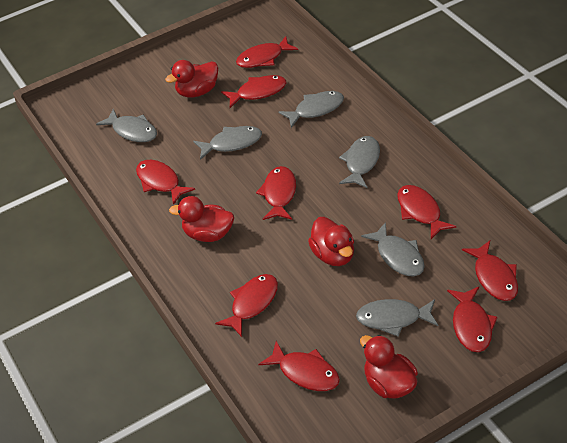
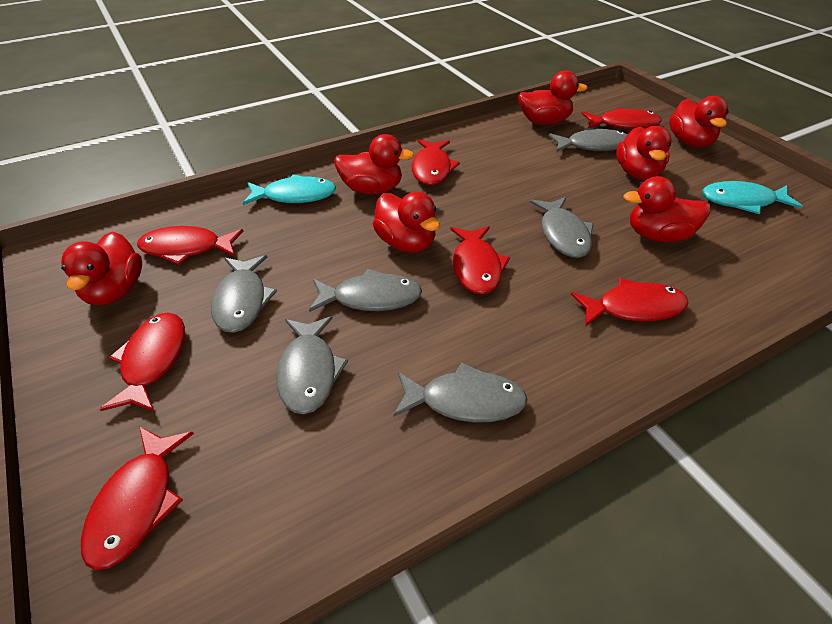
red duck: 4 -> 7
red fish: 9 -> 7
turquoise fish: 0 -> 2

